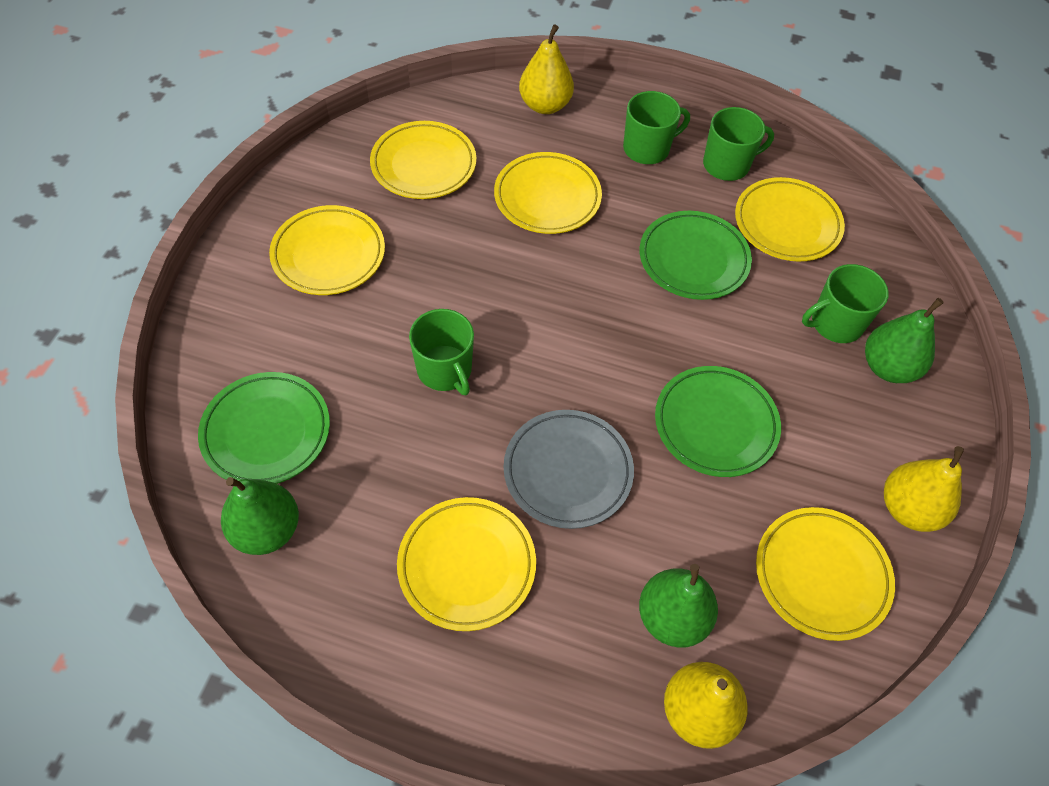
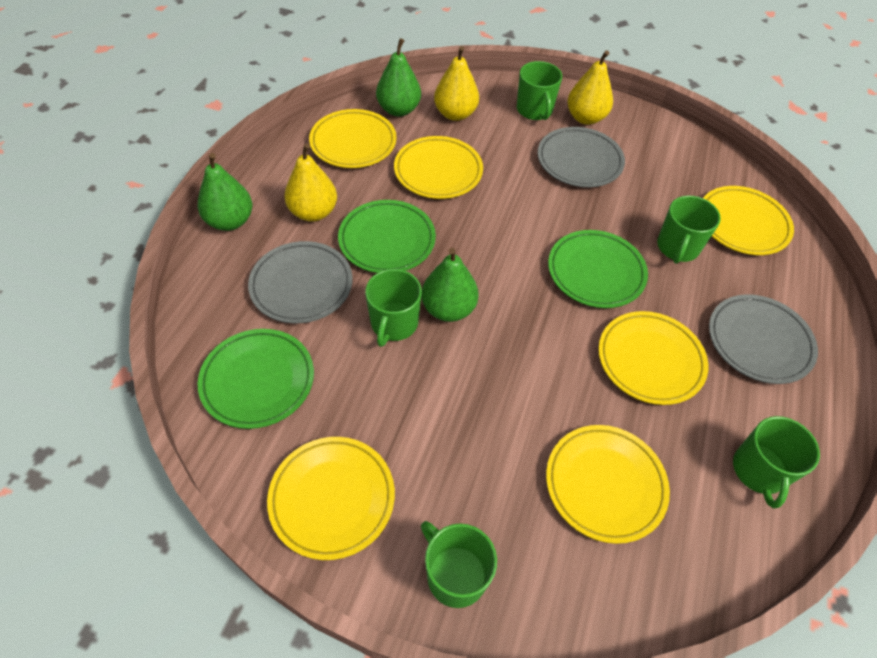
green mug: 4 -> 5
grey plate: 1 -> 3

